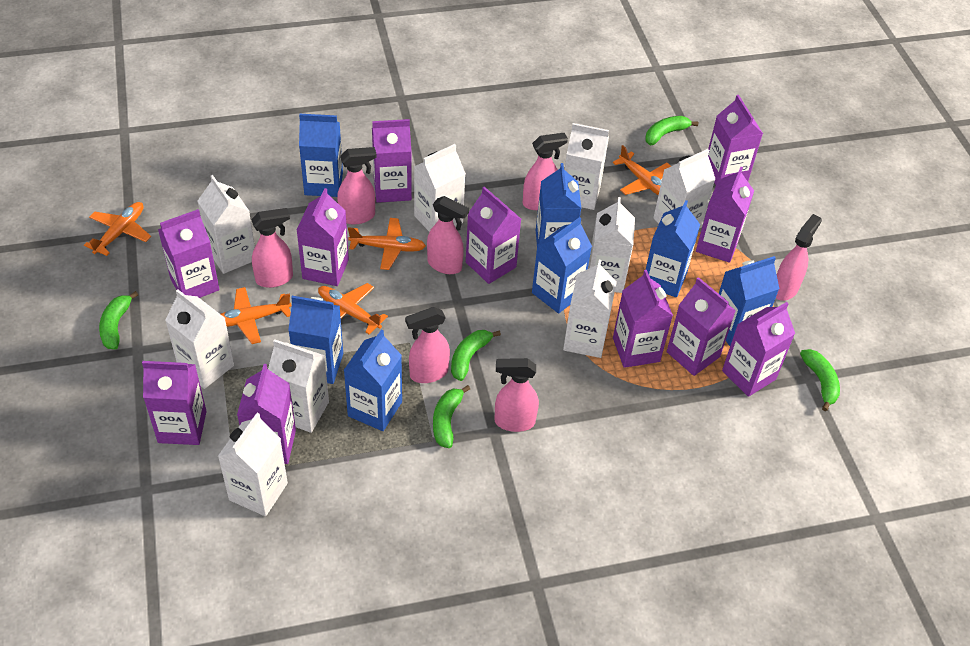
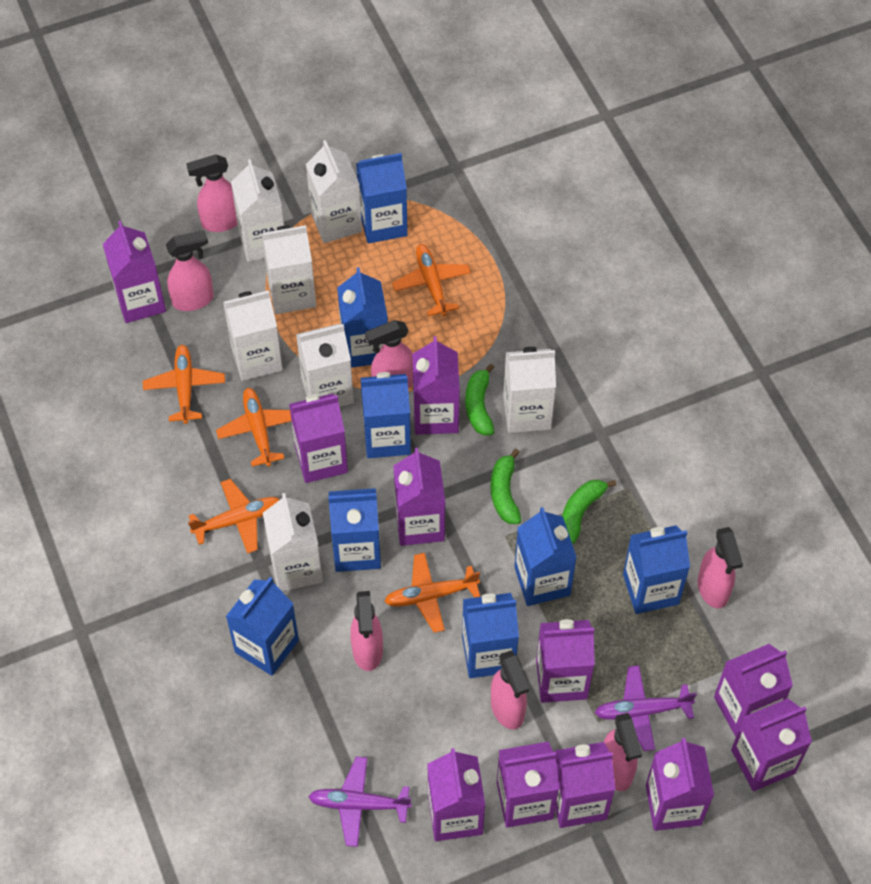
blue carton: 7 -> 8
green banana: 5 -> 3
purple plane: 0 -> 2
white carton: 9 -> 7

